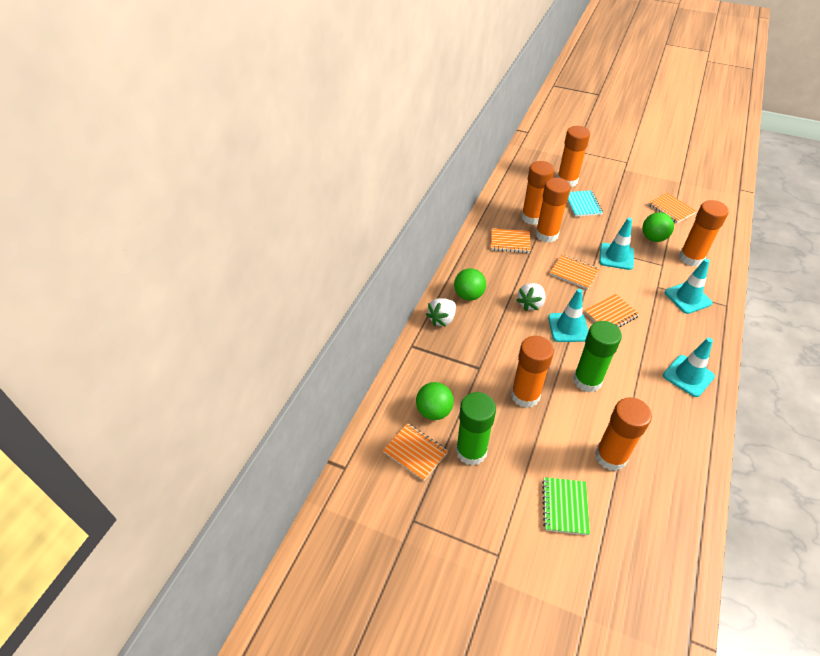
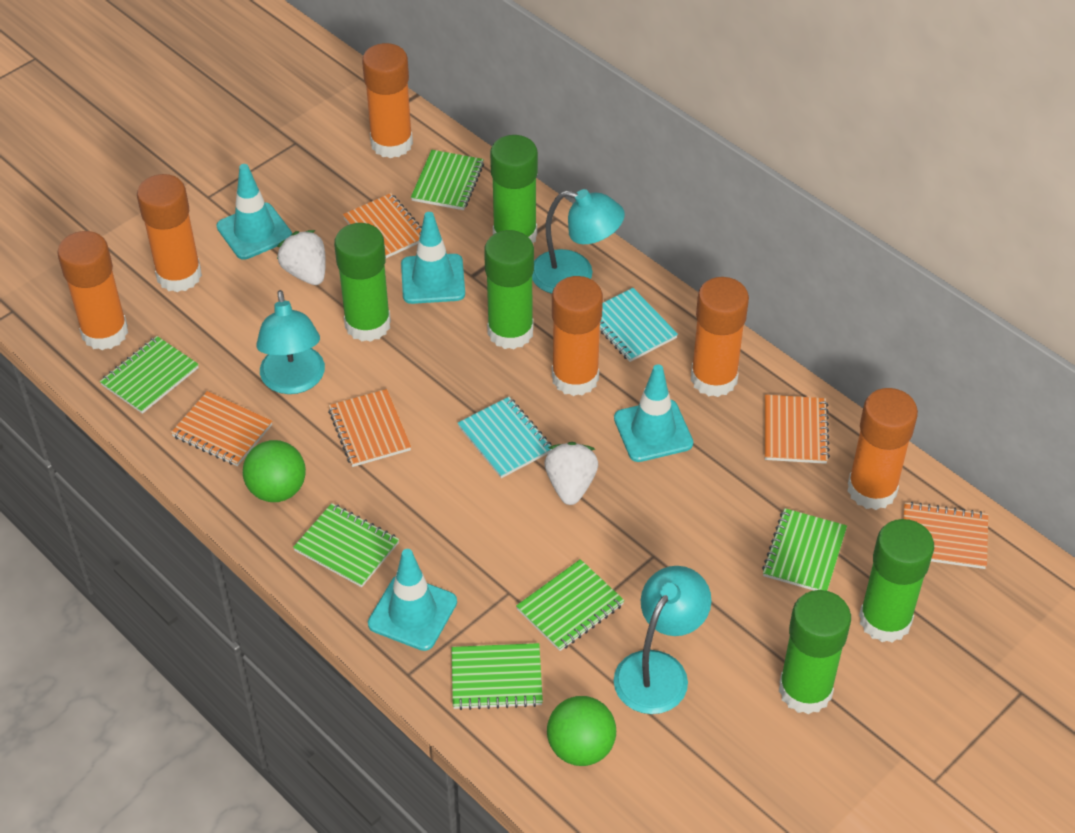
green ball: 3 -> 2
green glue stick: 2 -> 5
green notebook: 1 -> 6
turquoise lamp: 0 -> 3
turquoise notebook: 1 -> 2

